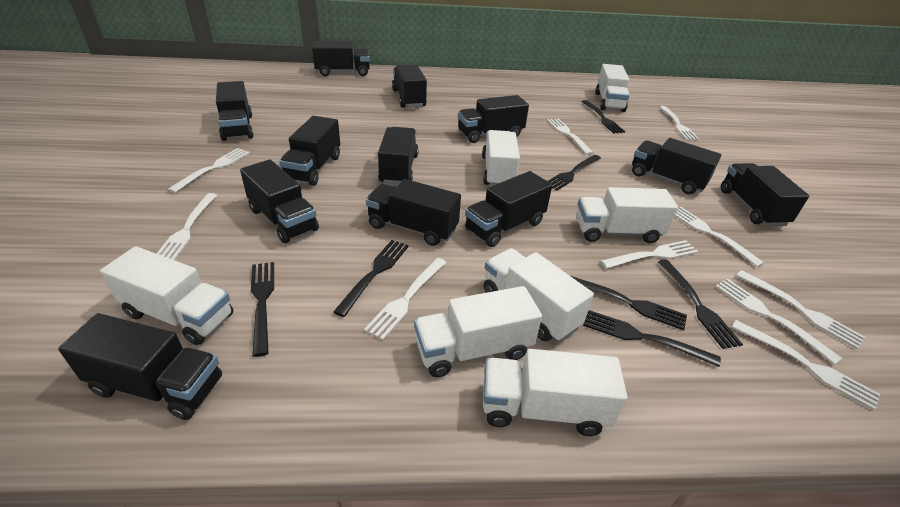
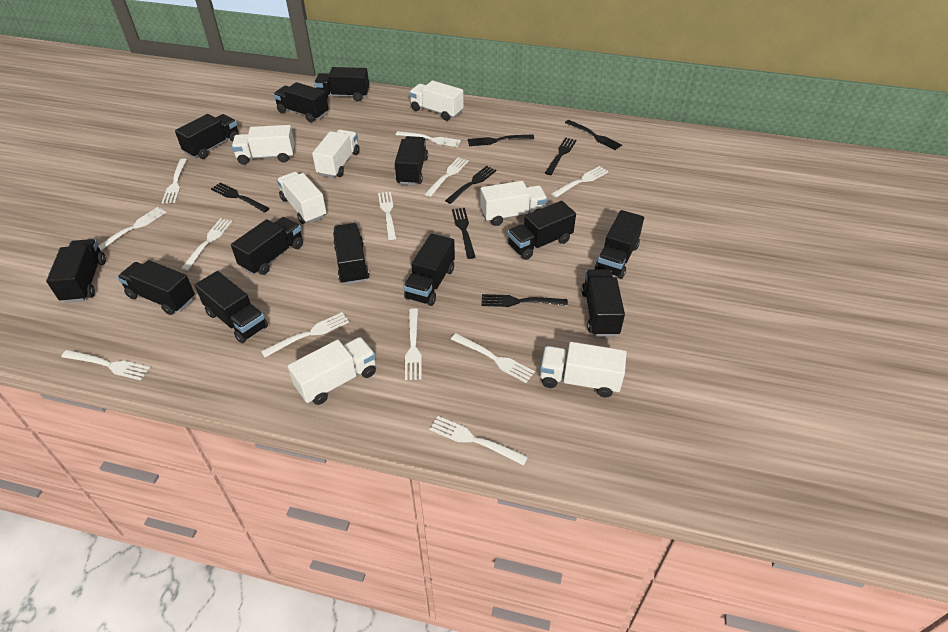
black truck: 12 -> 13
white fork: 10 -> 12

